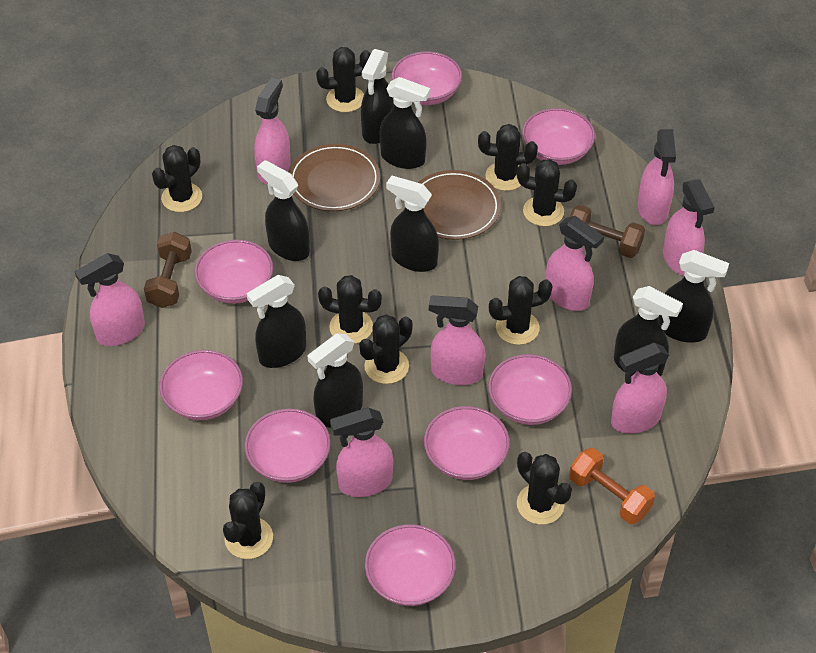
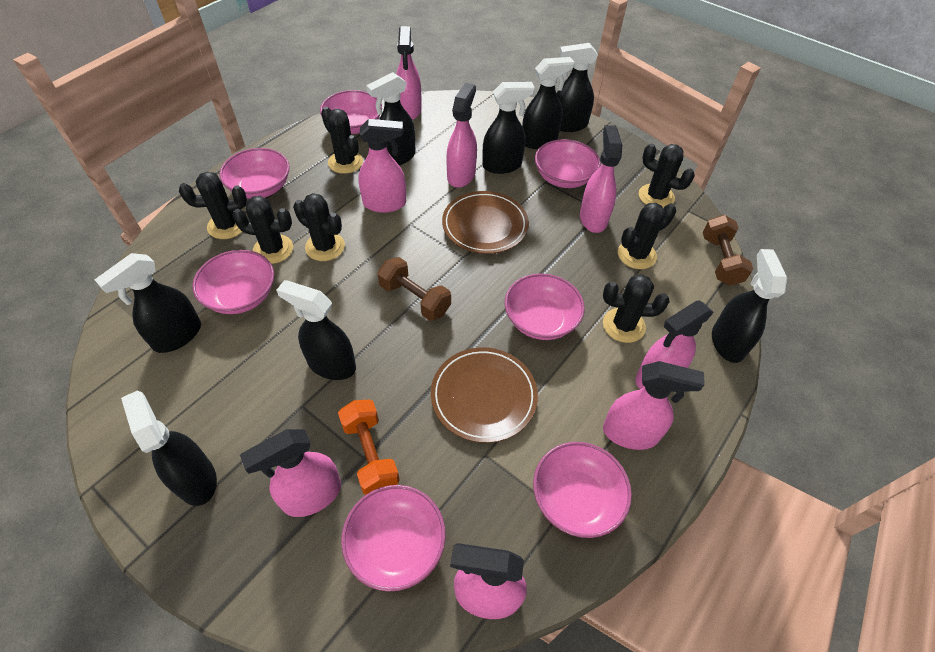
black cactus: 9 -> 7
pink bowl: 8 -> 7

